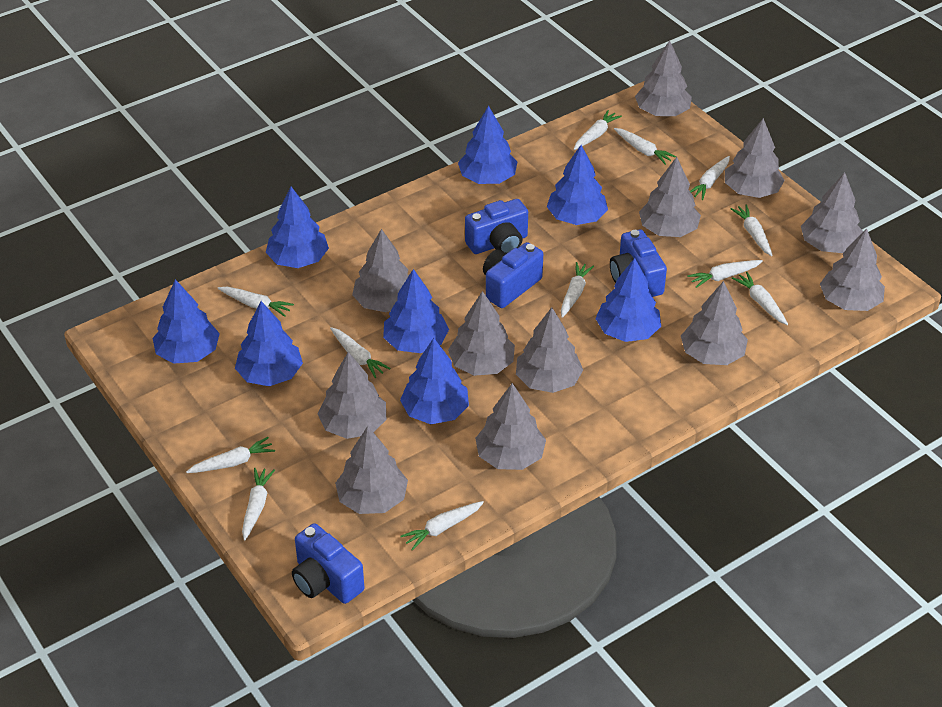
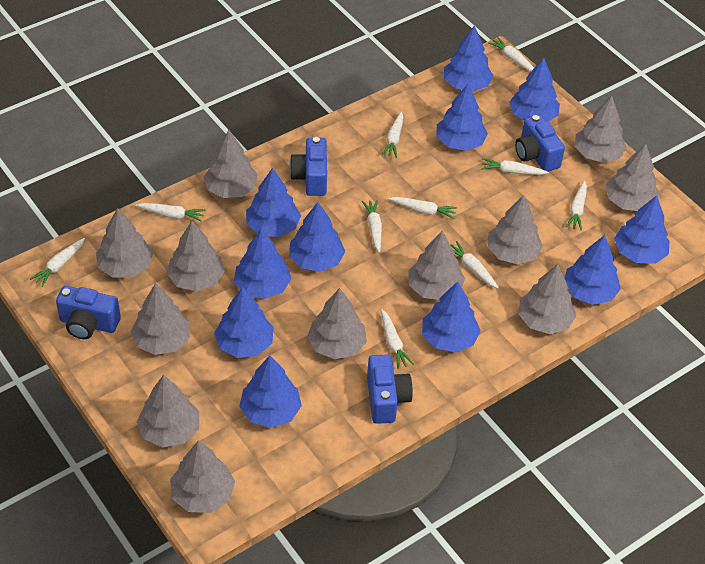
blue tree: 8 -> 11
white carrot: 12 -> 10

